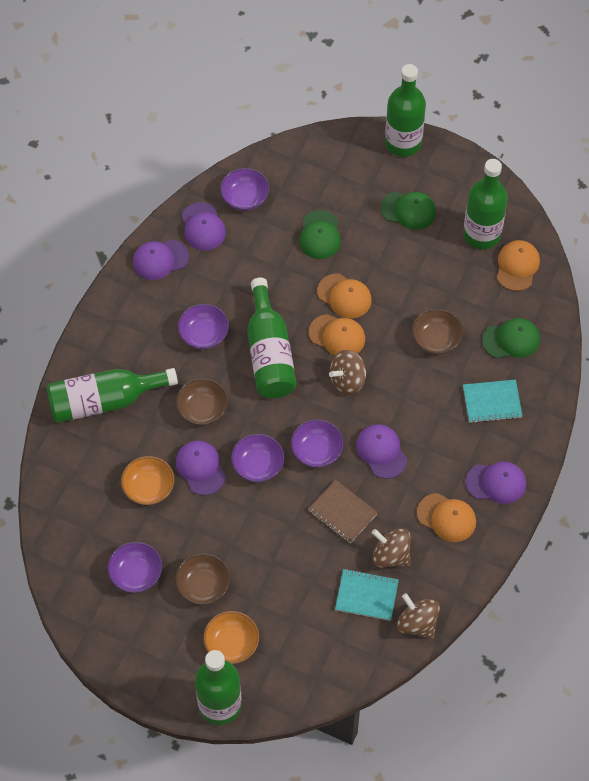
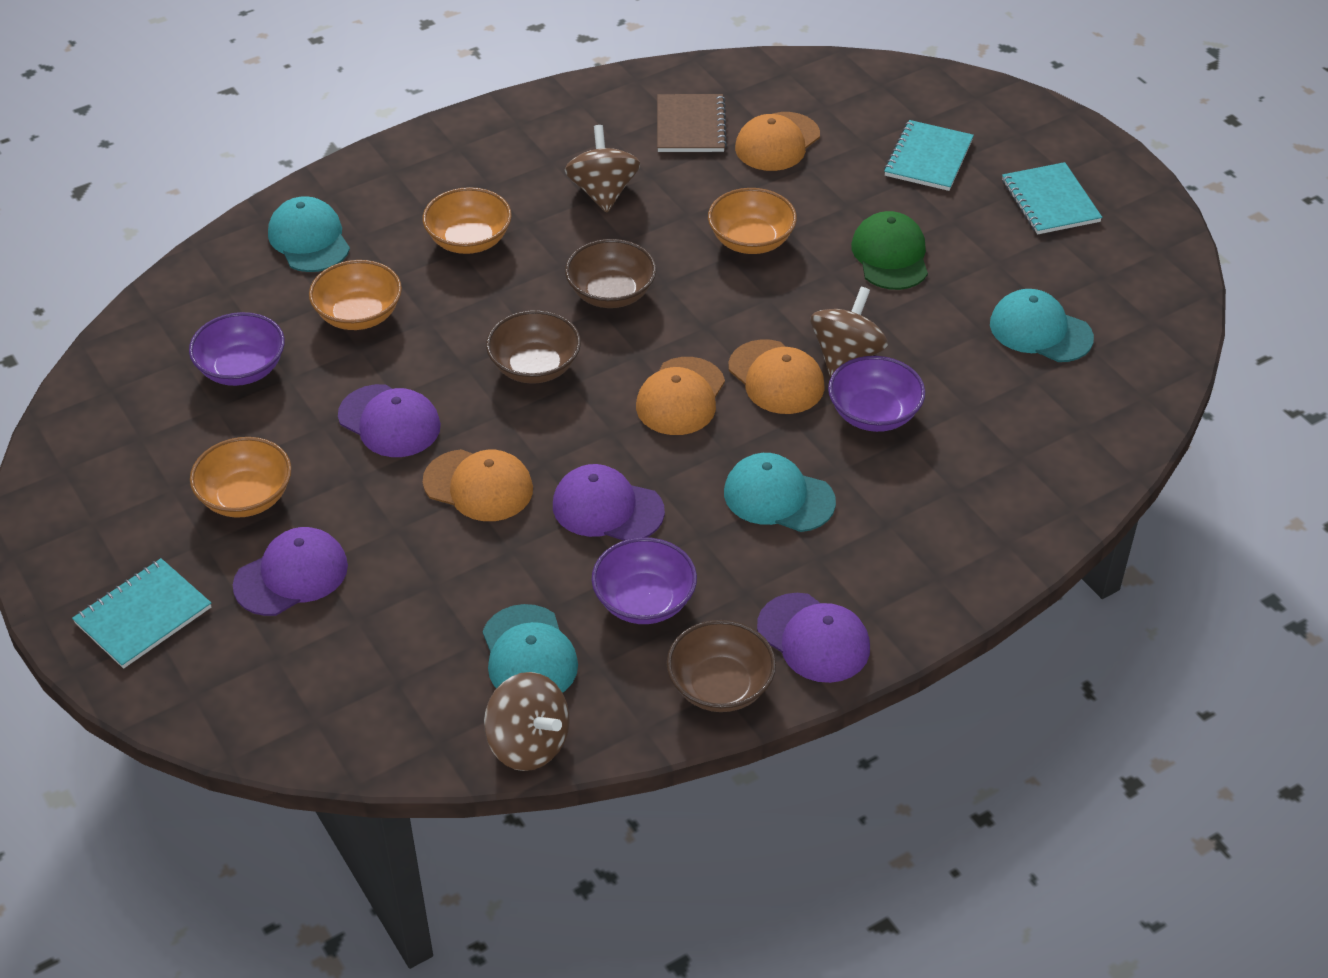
green bottle: 5 -> 0
green cap: 3 -> 1
orange bowl: 2 -> 4
purple bowl: 5 -> 3
purple cap: 5 -> 4
turquoise cap: 0 -> 4
turquoise notebook: 2 -> 3

